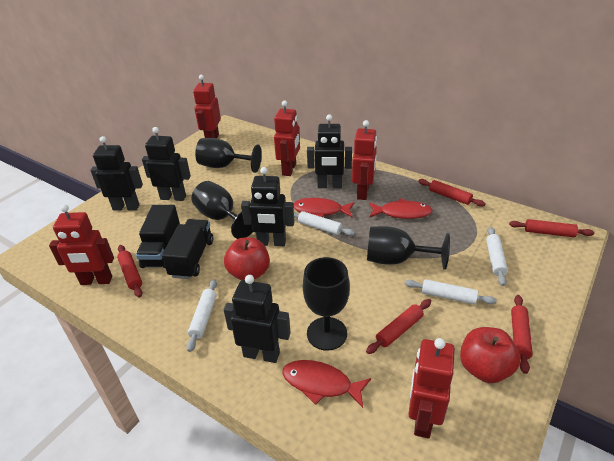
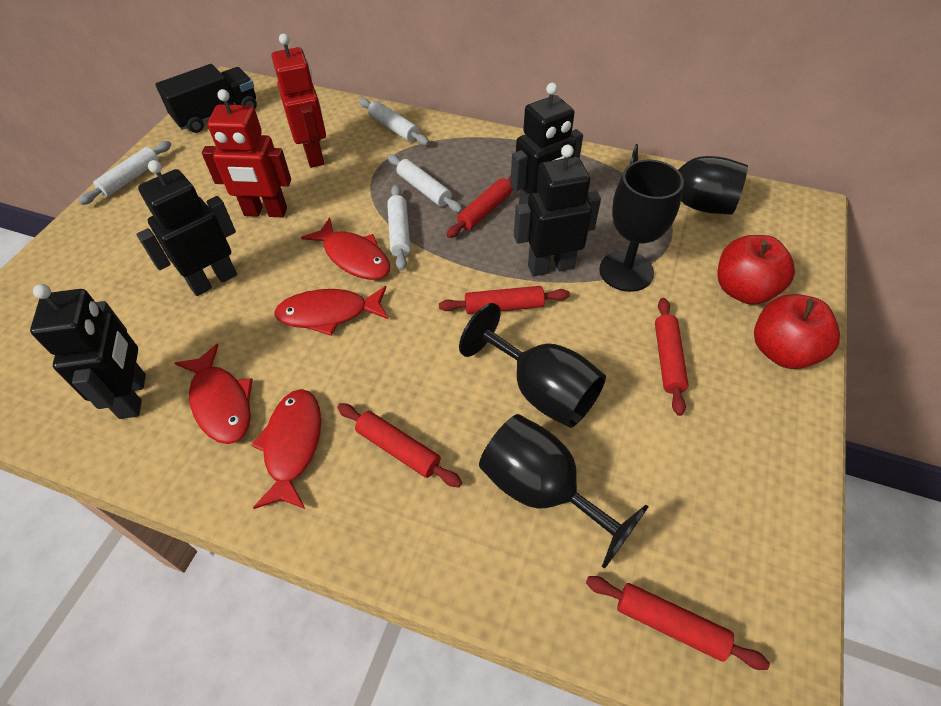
black robot: 5 -> 4
black truck: 2 -> 1
red fish: 3 -> 4
red robot: 5 -> 2

